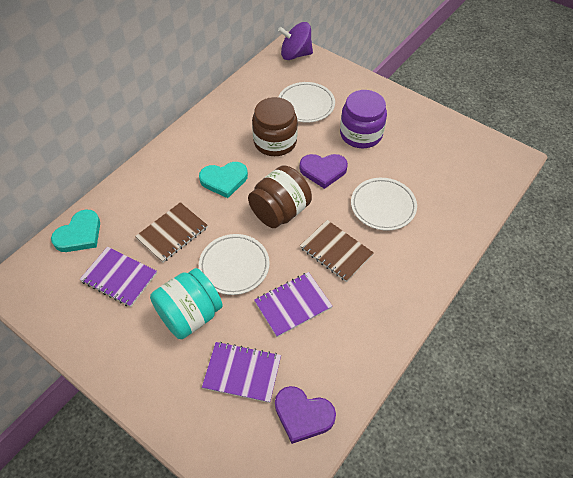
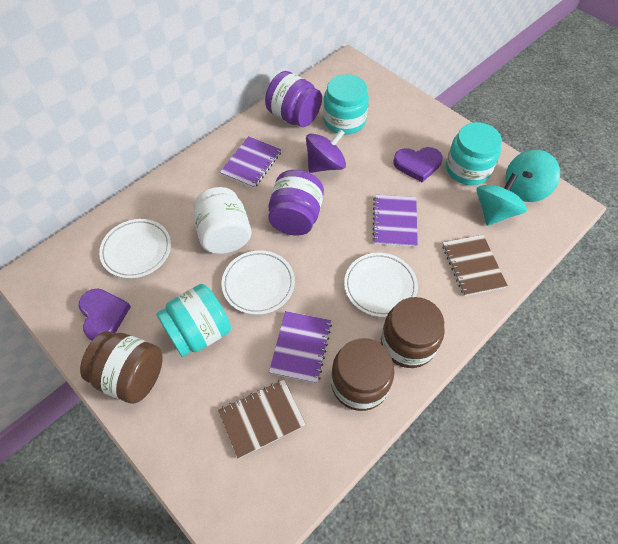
brown jar: 2 -> 3
purple jar: 1 -> 2
turquoise heart: 2 -> 0
turquoise jar: 1 -> 3
turquoise spinning top: 0 -> 2
white jar: 0 -> 1

